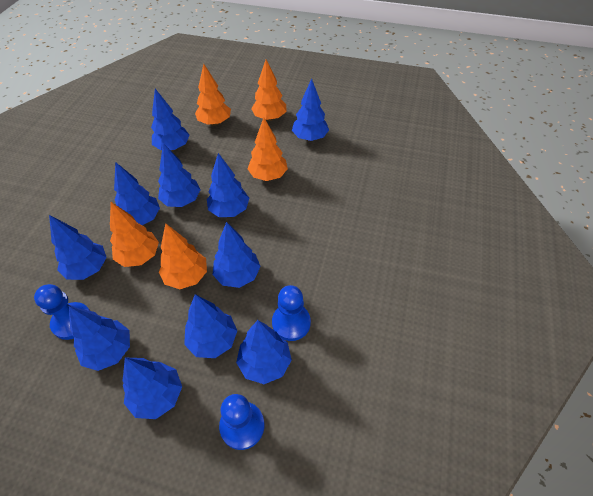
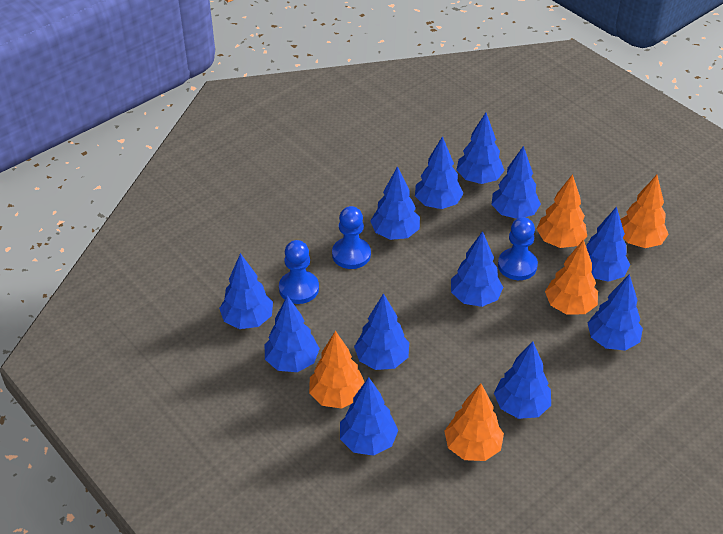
blue tree: 11 -> 12

